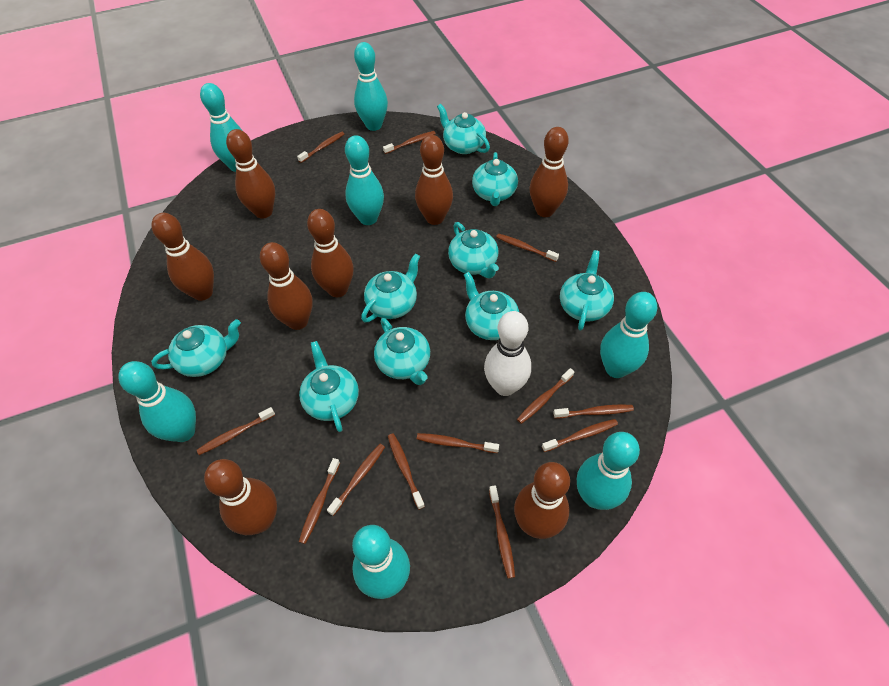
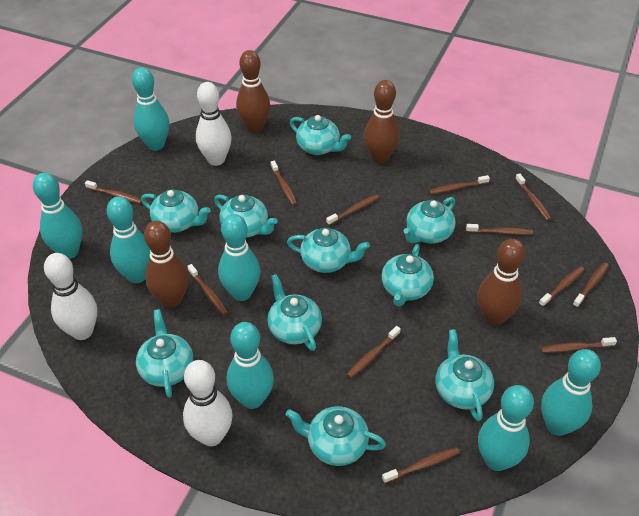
brown bowling pin: 8 -> 4
turquoise teapot: 9 -> 10
white bowling pin: 1 -> 3

